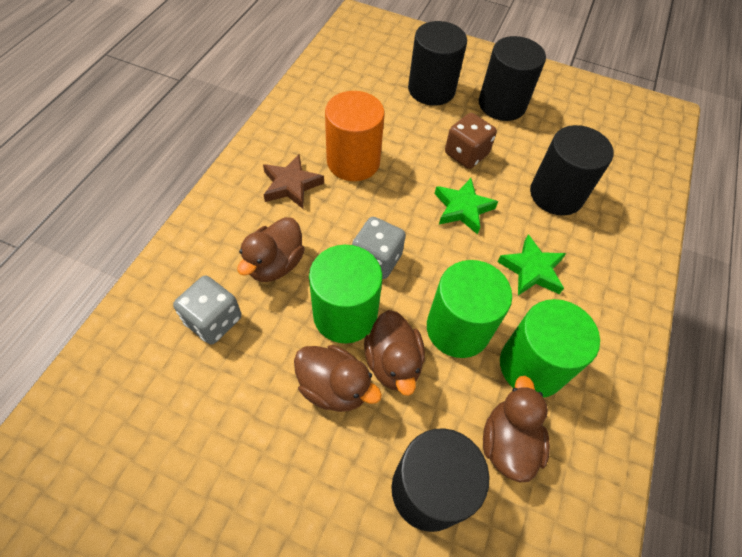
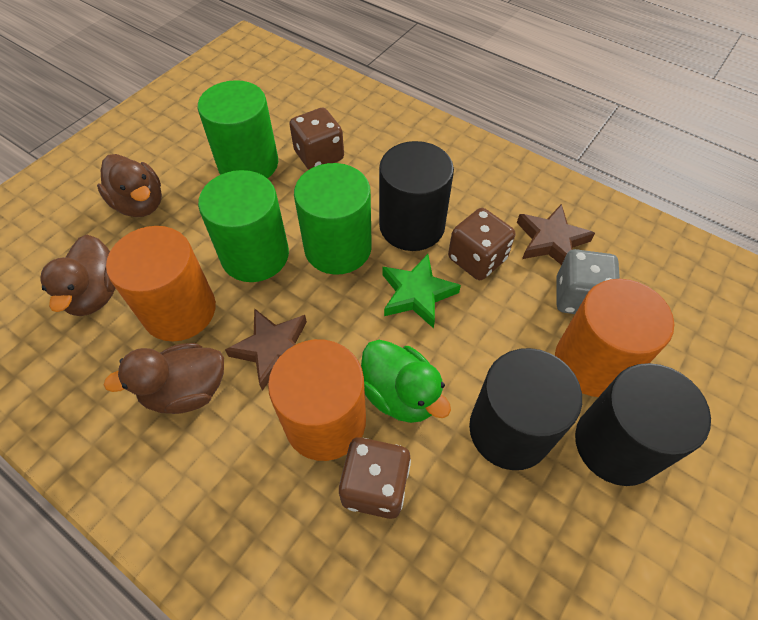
black cylinder: 4 -> 3
brown dice: 1 -> 3
brown duck: 4 -> 3
brown star: 1 -> 2
green duck: 0 -> 1
green star: 2 -> 1
grey dice: 2 -> 1
orange cylinder: 1 -> 3

